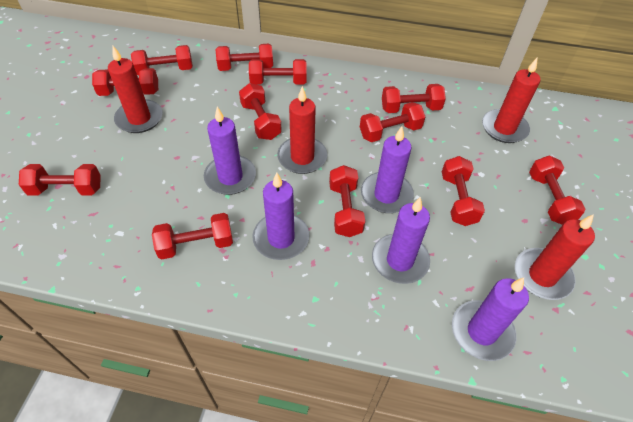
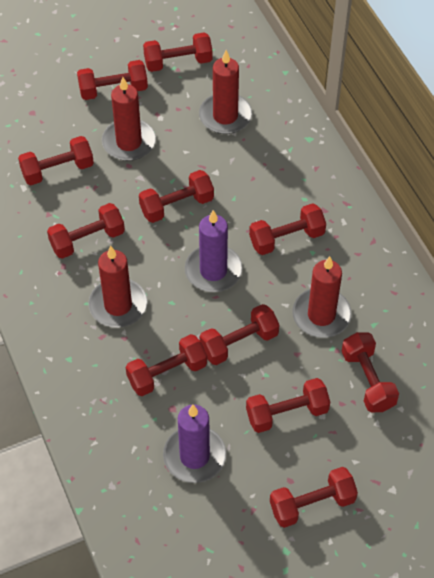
purple candle: 5 -> 2
red dumbbell: 12 -> 11

